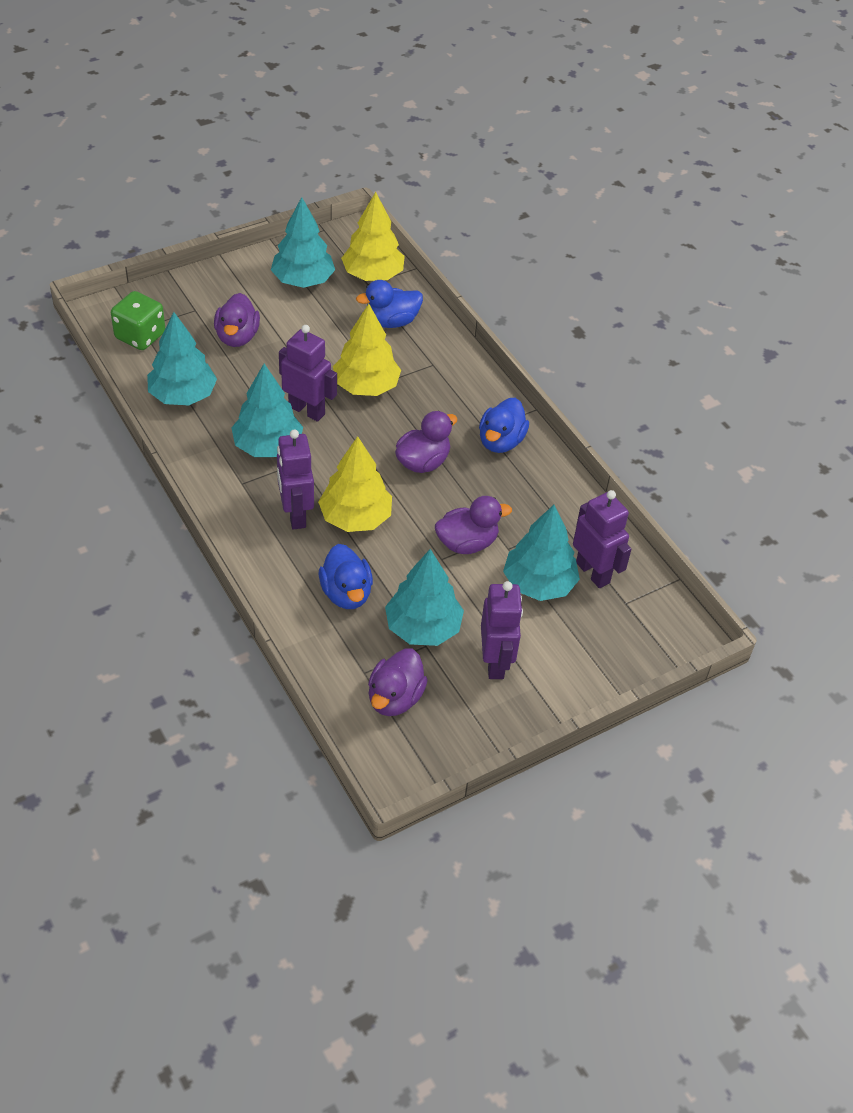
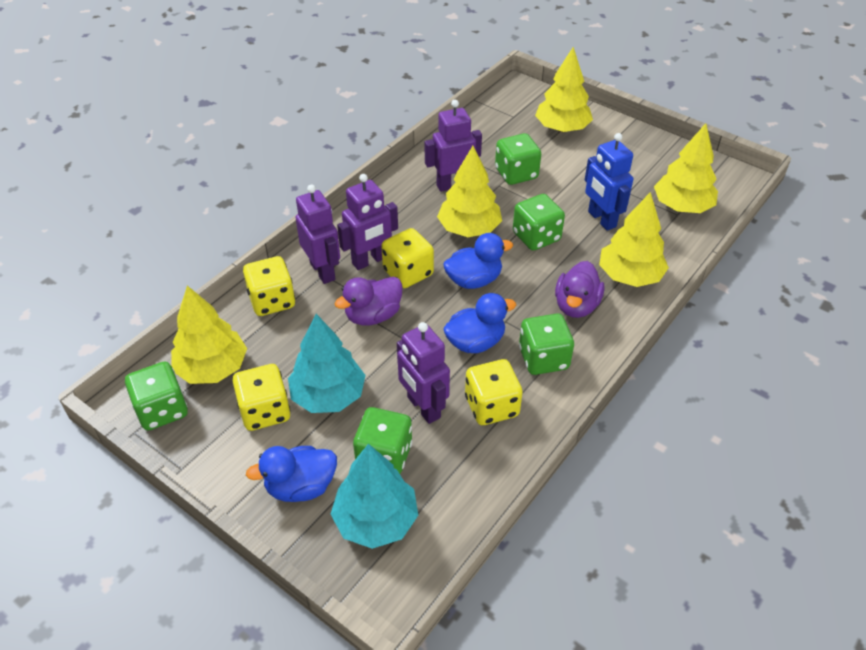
blue robot: 0 -> 1
green dice: 1 -> 5
purple duck: 4 -> 2
turquoise tree: 5 -> 2
yellow dice: 0 -> 4
yellow tree: 3 -> 5

